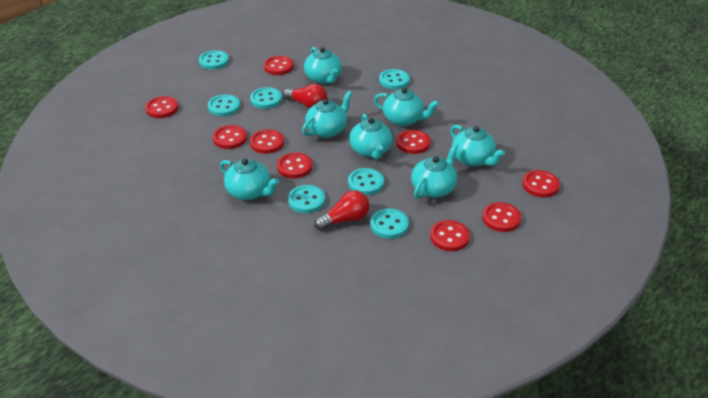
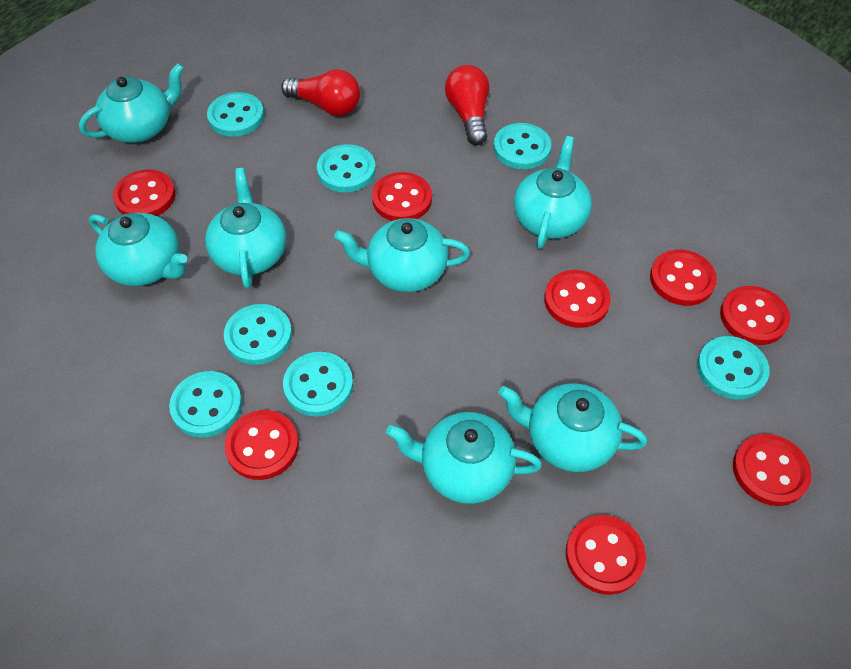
red button: 9 -> 8

